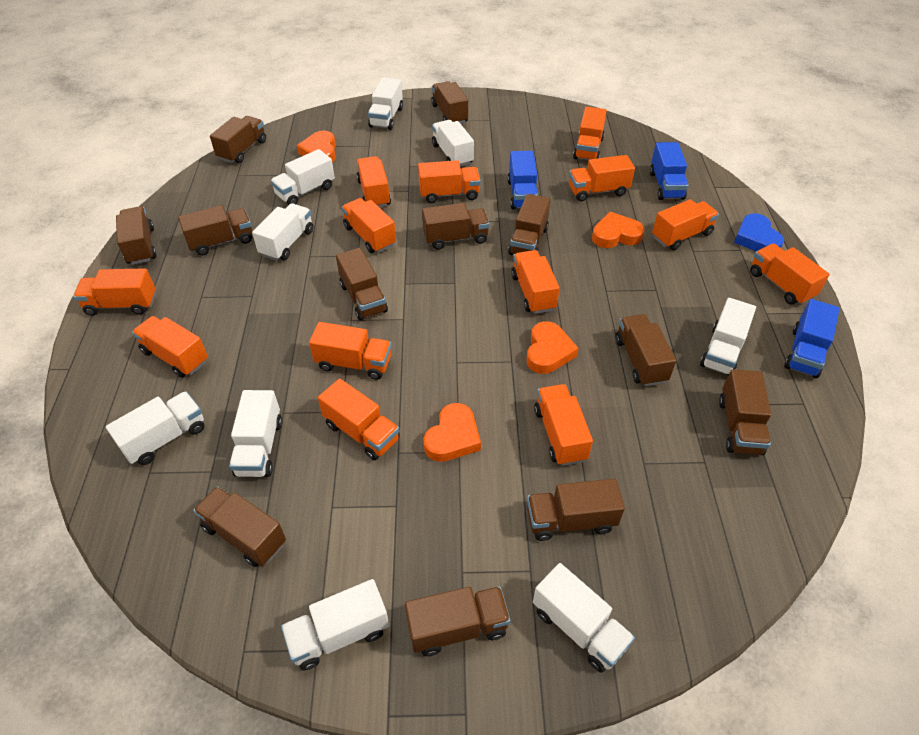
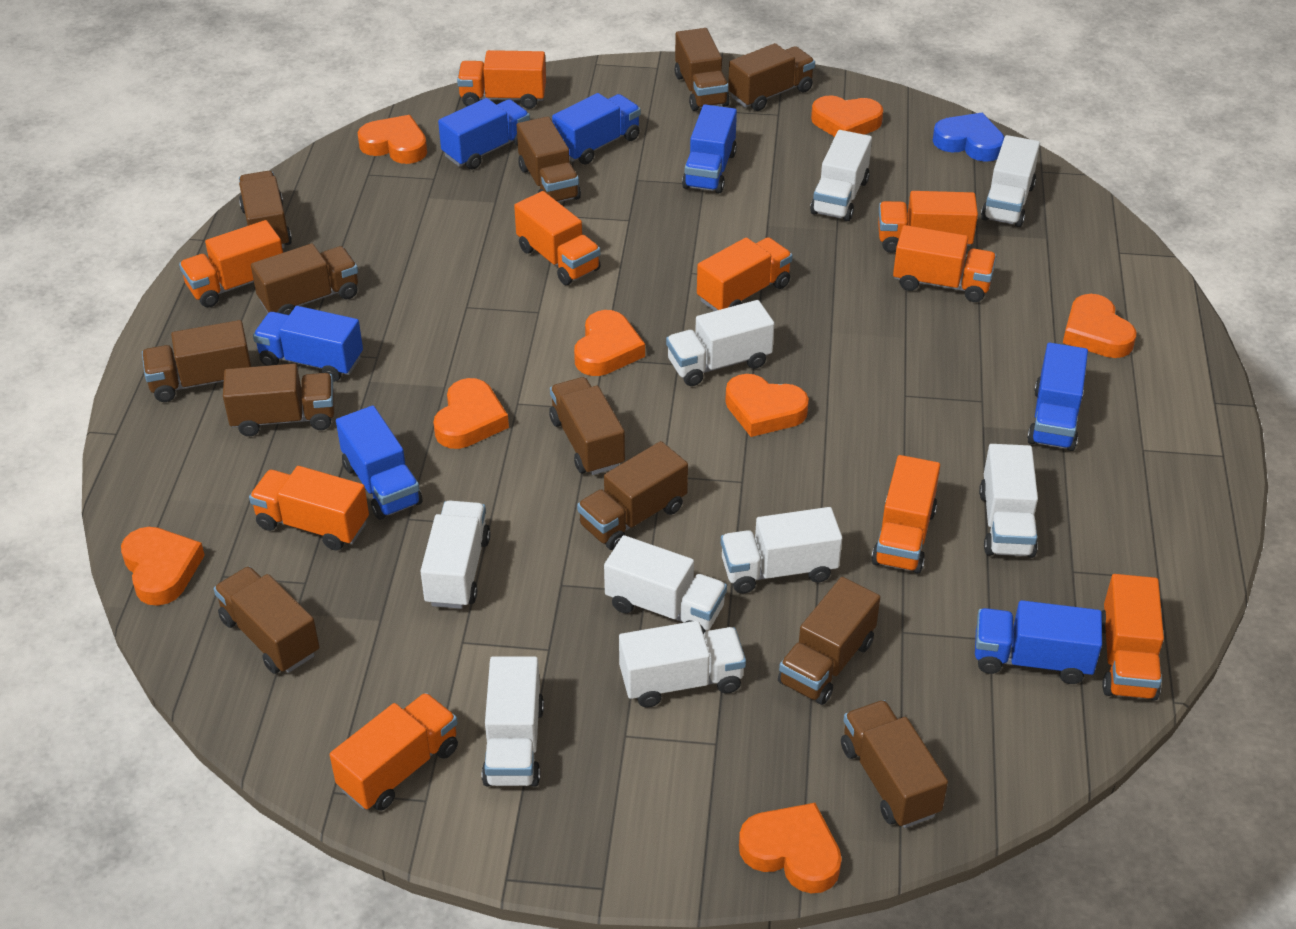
blue truck: 3 -> 7
orange heart: 4 -> 8
orange truck: 13 -> 10

